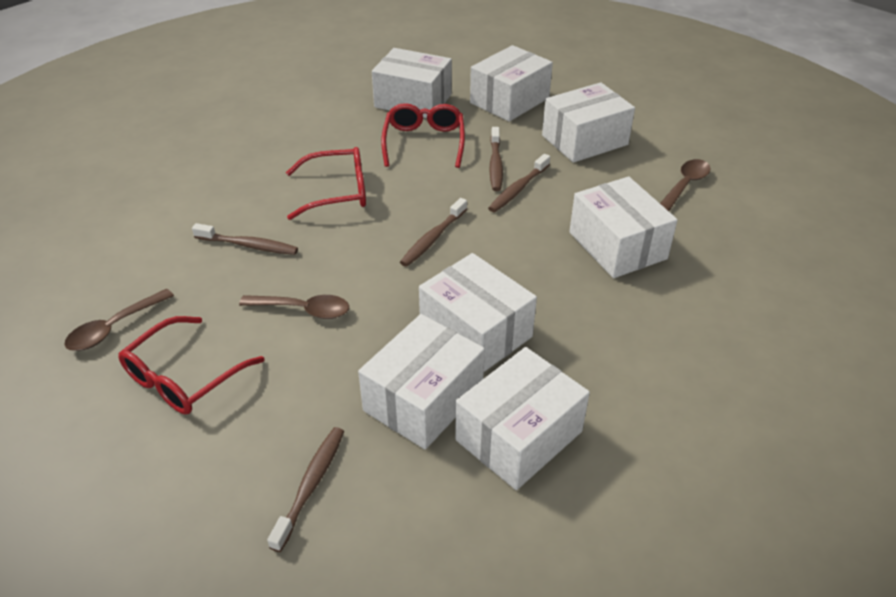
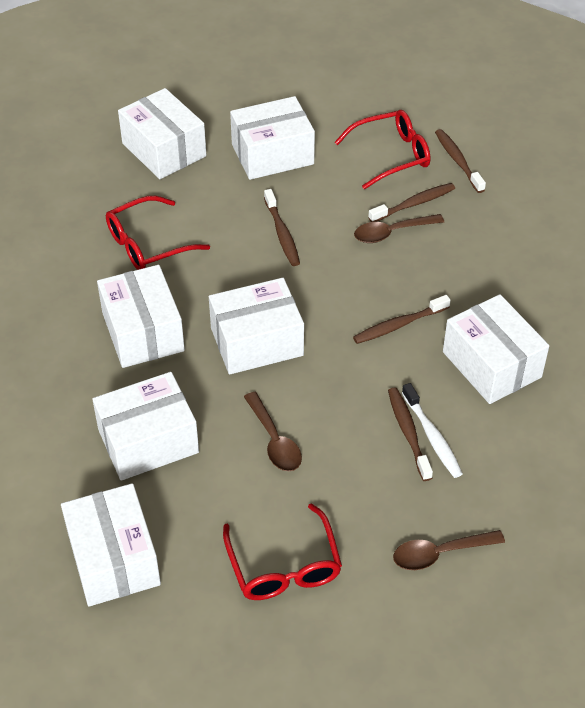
white toothbrush: 0 -> 1

